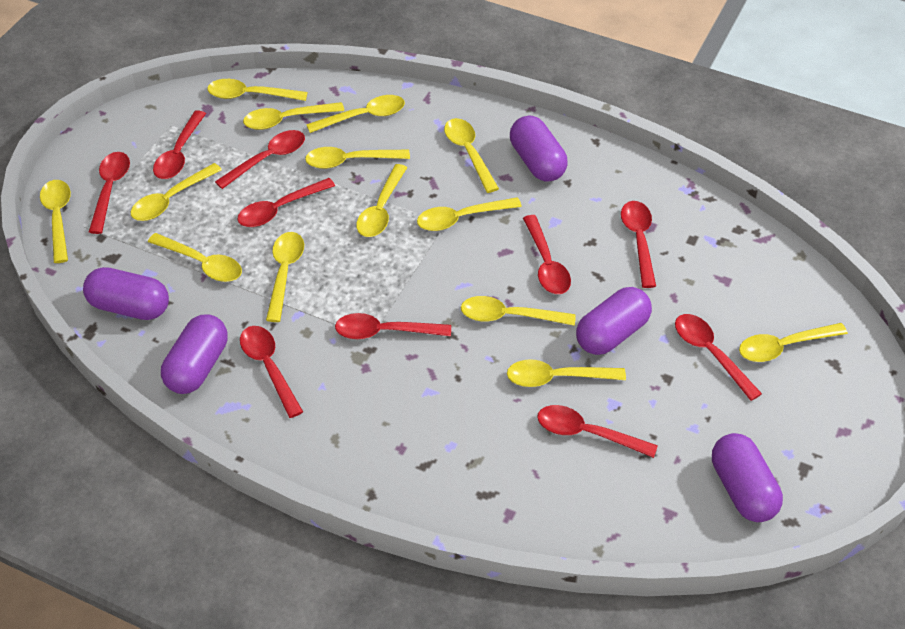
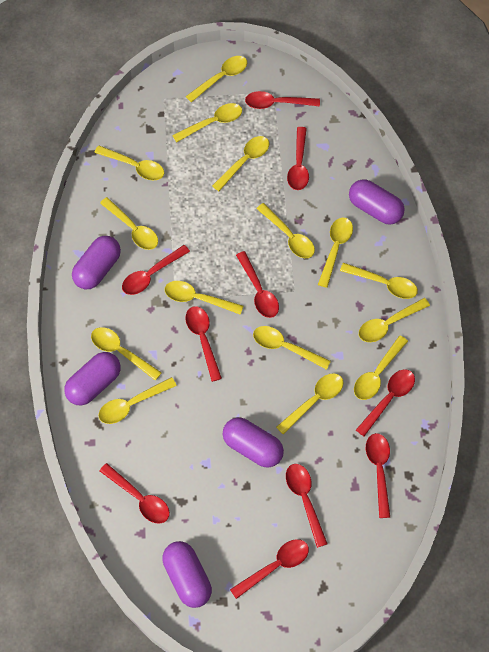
yellow spoon: 14 -> 15

